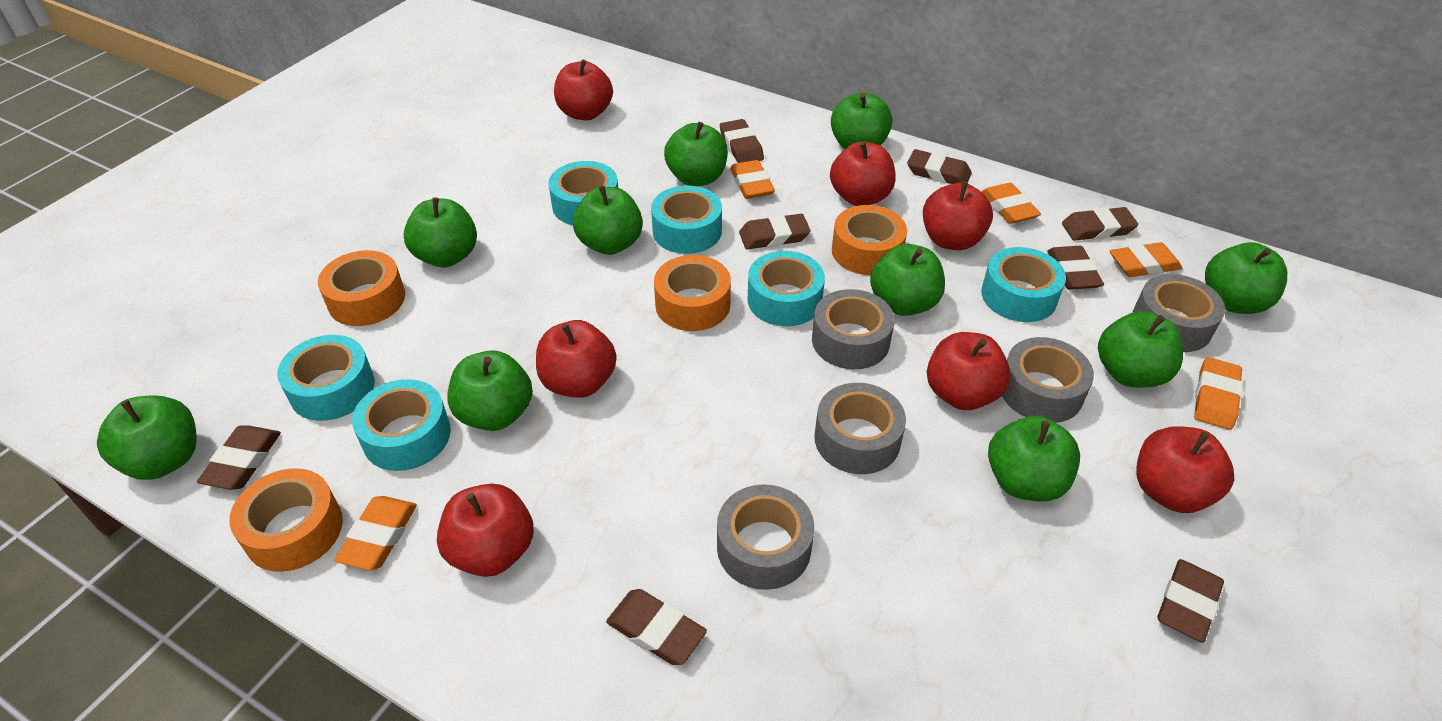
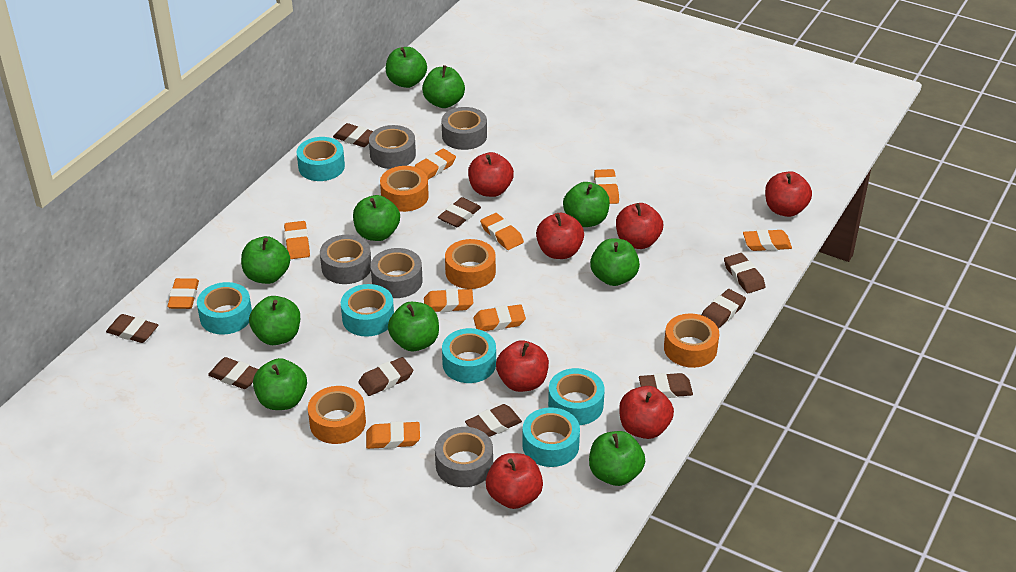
brown eraser: 8 -> 9
orange eraser: 5 -> 9

